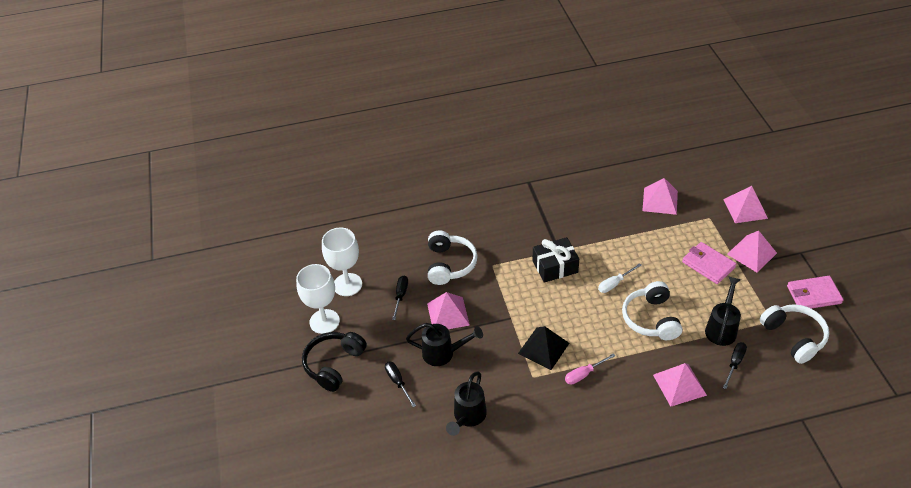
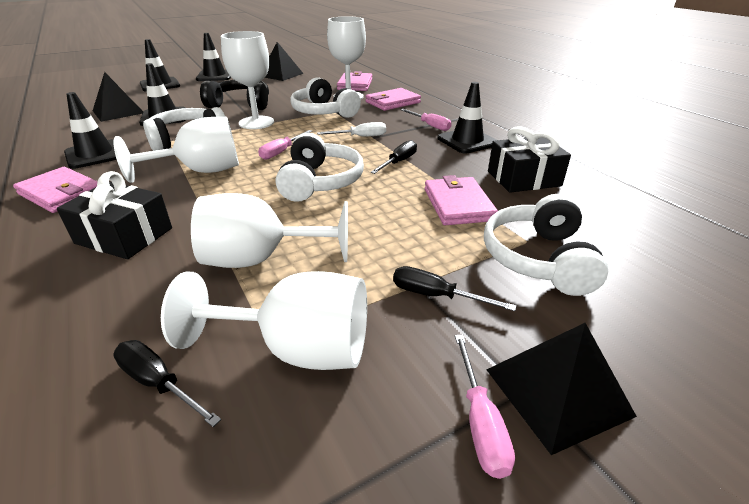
black gift: 1 -> 2
black pyramid: 1 -> 3
black traffic cone: 0 -> 5
black watering can: 3 -> 0
pink pyramid: 5 -> 0
pink screwdriver: 1 -> 3
pink wallet: 2 -> 4
white goblet: 2 -> 5
white headphones: 3 -> 4

